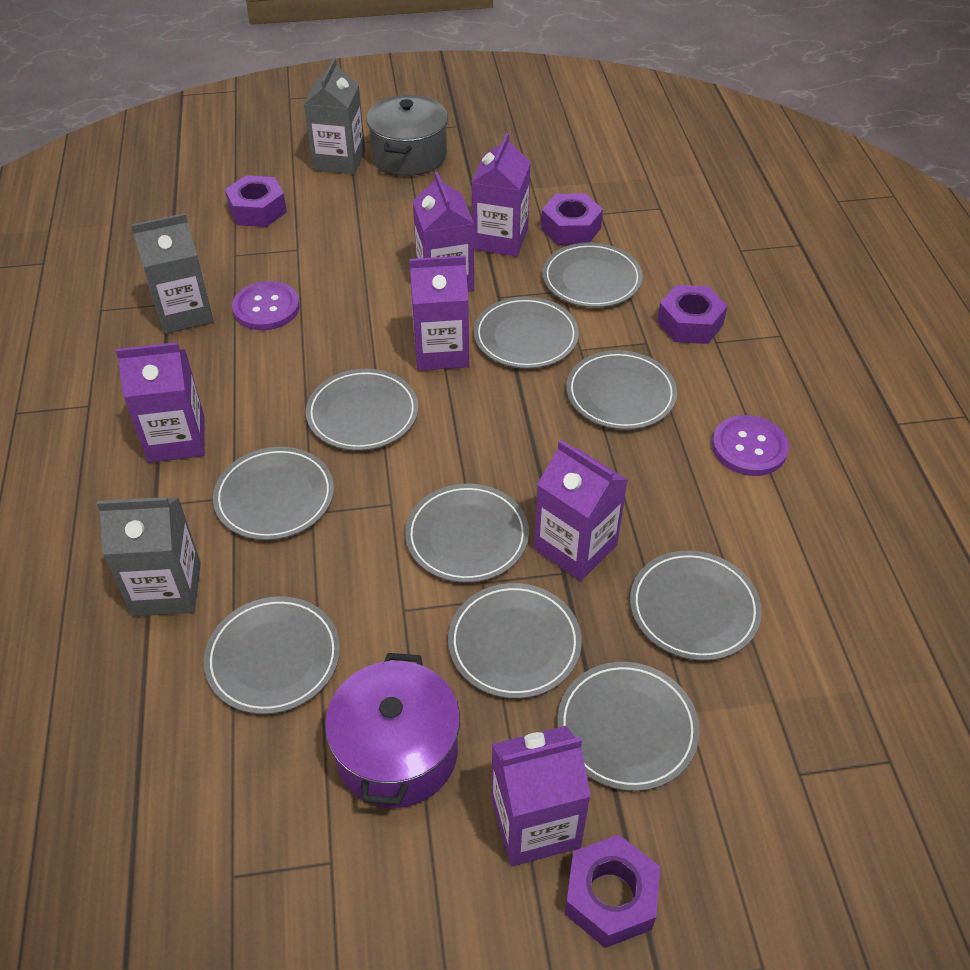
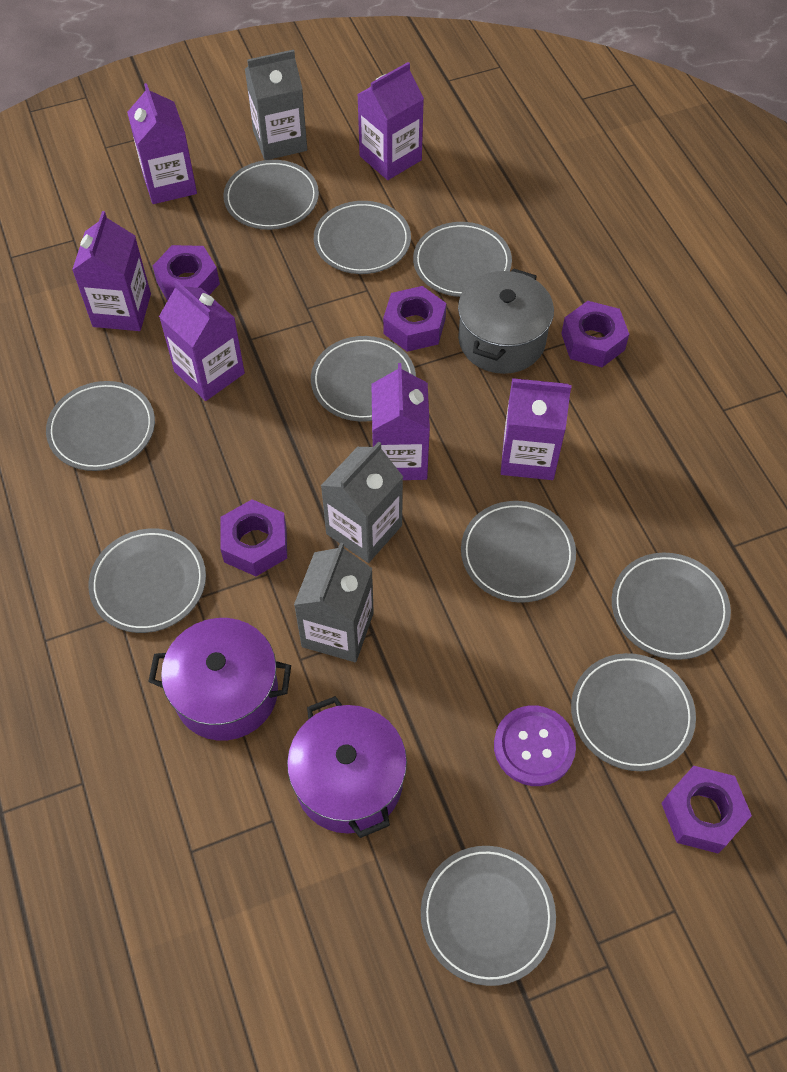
purple button: 2 -> 1
purple nut: 4 -> 5
purple pot: 1 -> 2

